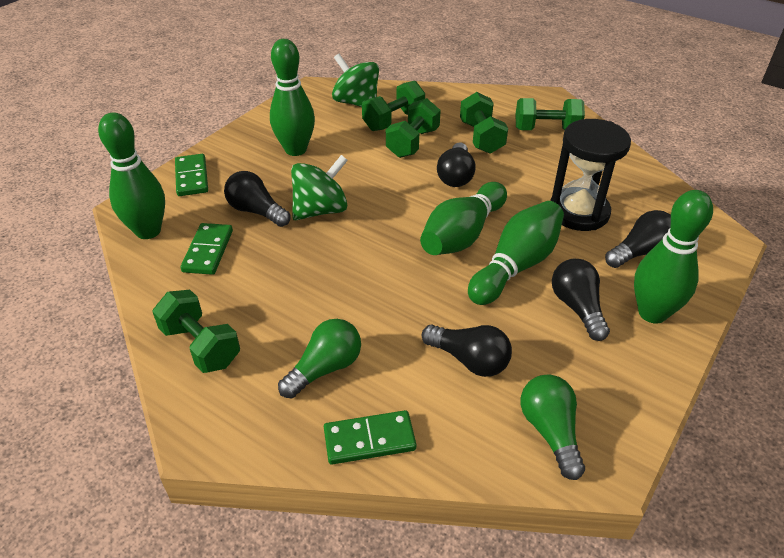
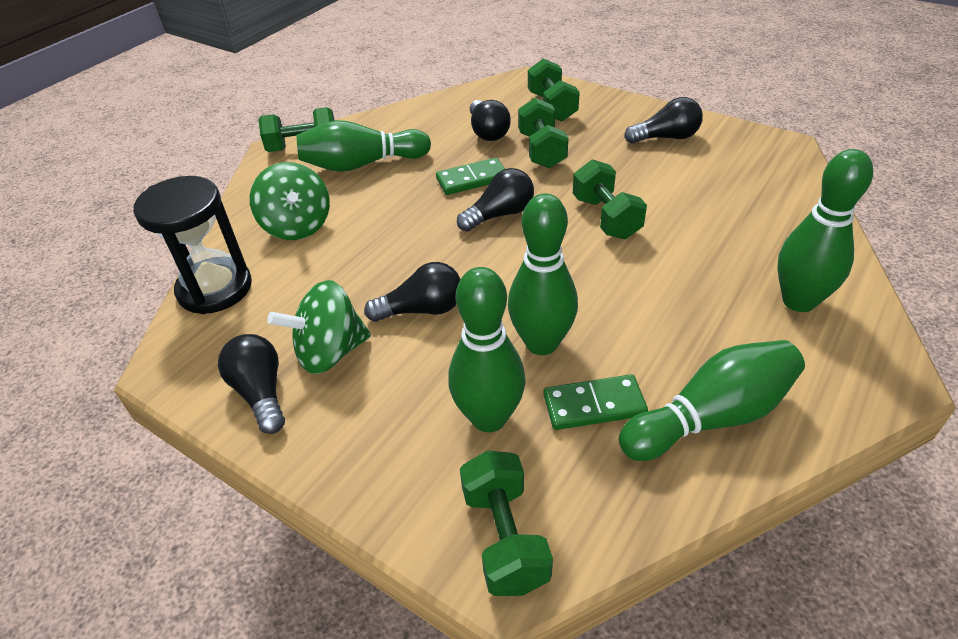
green domino: 3 -> 2
green light bulb: 2 -> 0

